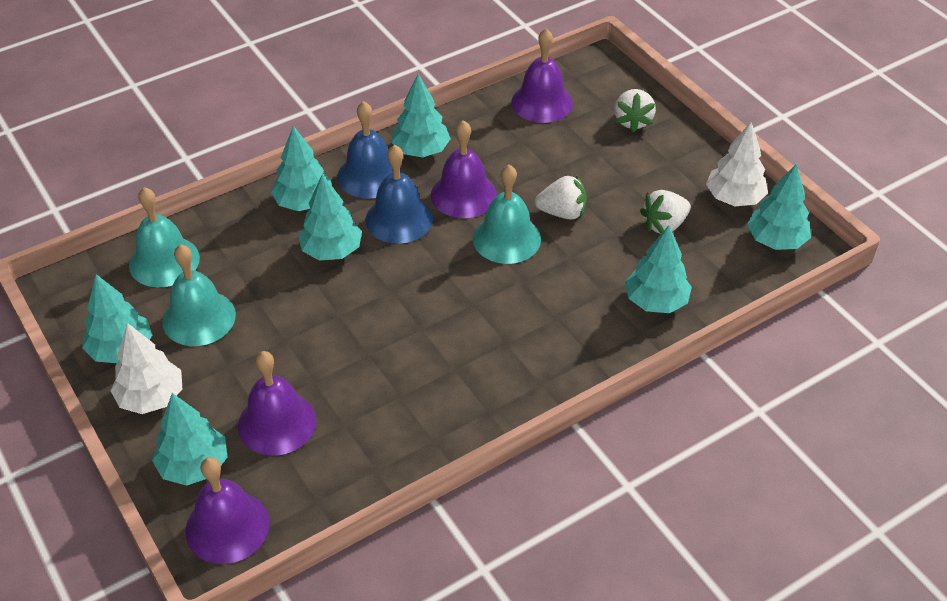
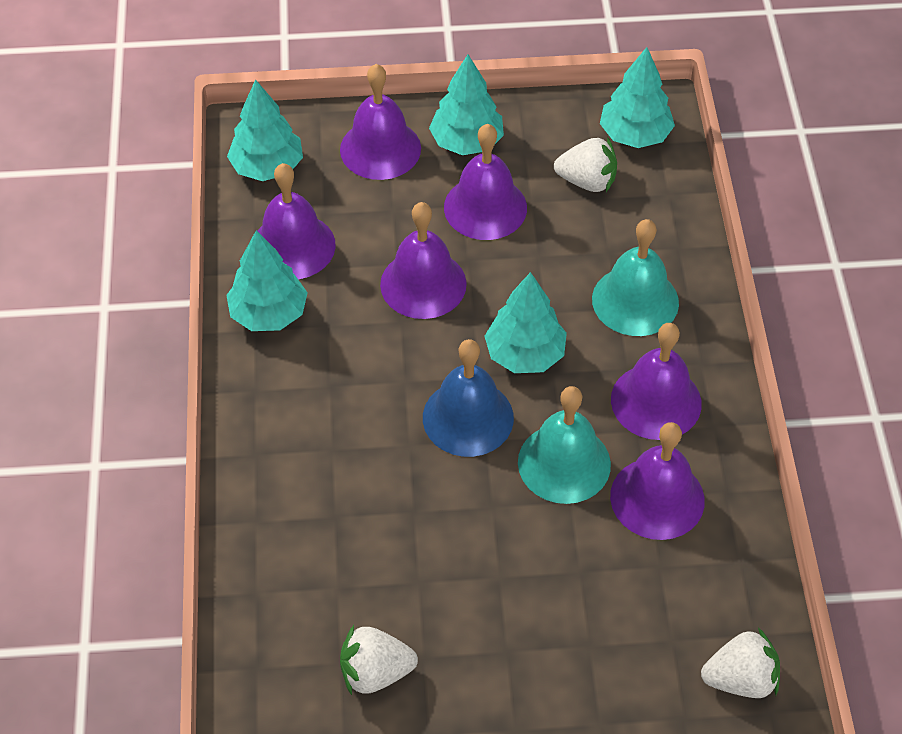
blue bell: 2 -> 1
purple bell: 4 -> 6
turquoise bell: 3 -> 2
turquoise tree: 7 -> 5
white tree: 2 -> 0

